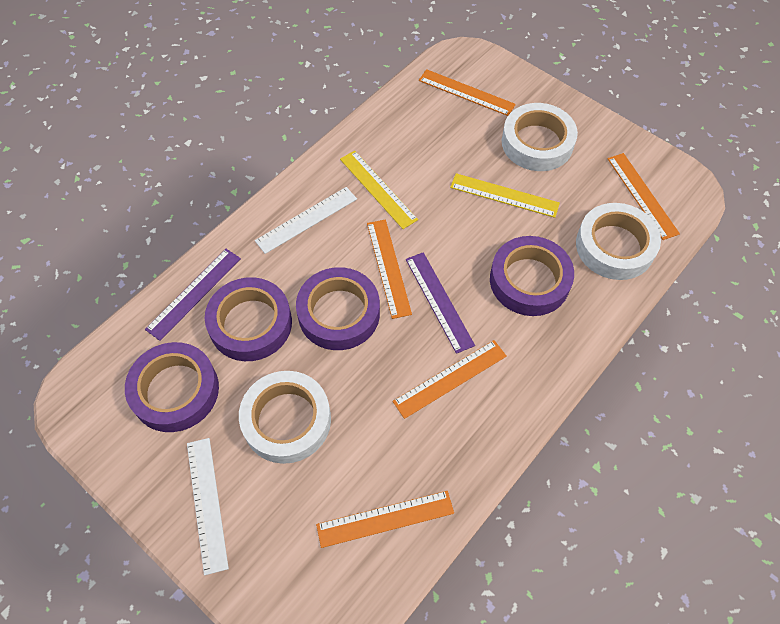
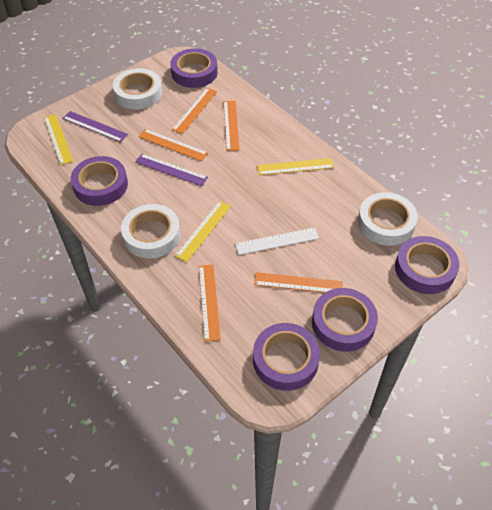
purple tape: 4 -> 5
white ruler: 2 -> 1
yellow ruler: 2 -> 3

